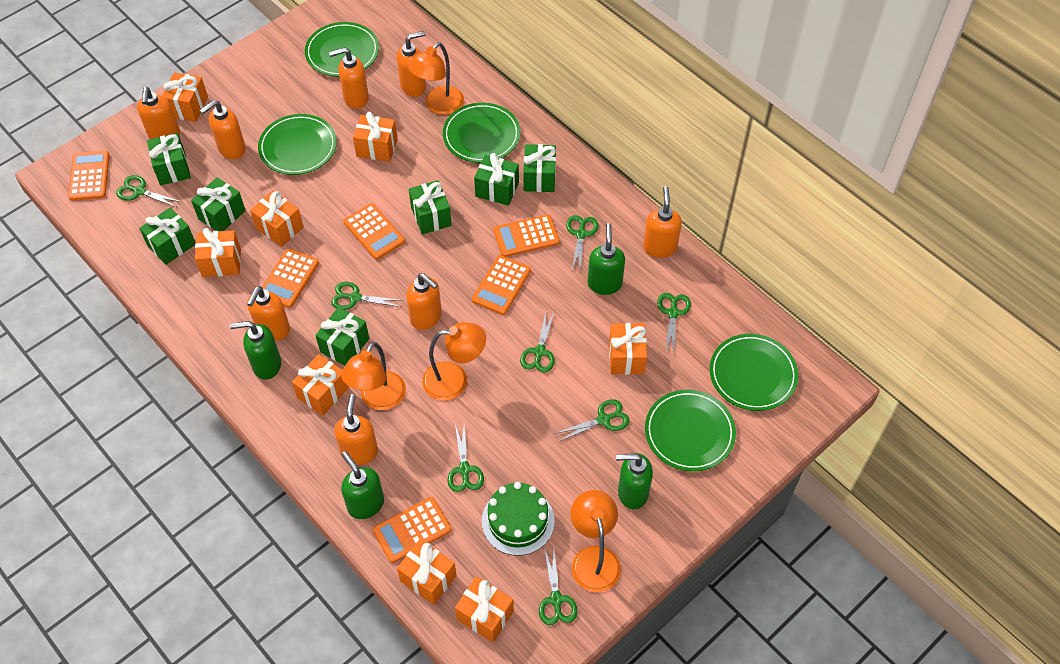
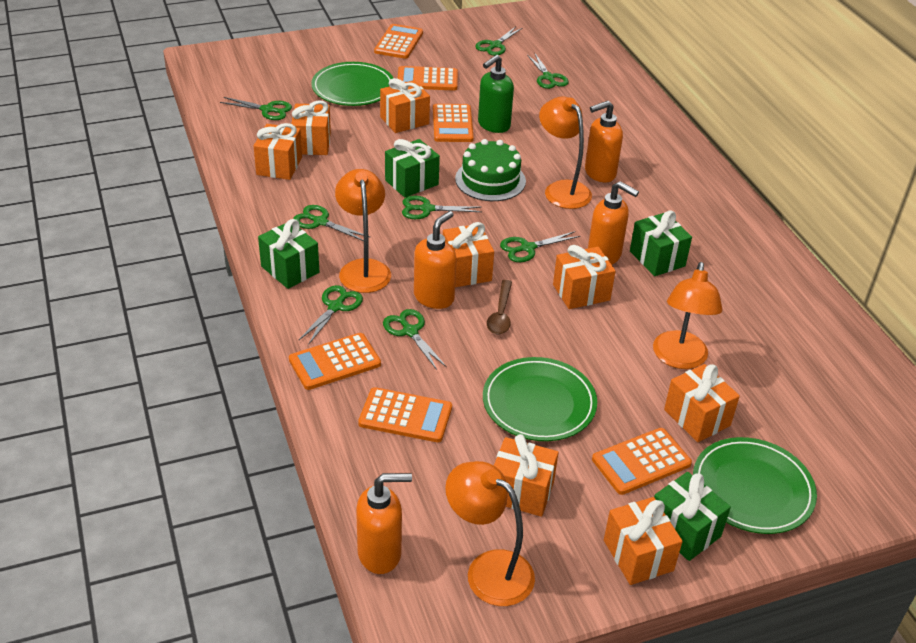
brown spoon: 0 -> 1
green gift: 7 -> 4
green plate: 5 -> 3
green soap dispenser: 4 -> 1
orange soap dispenser: 8 -> 4

